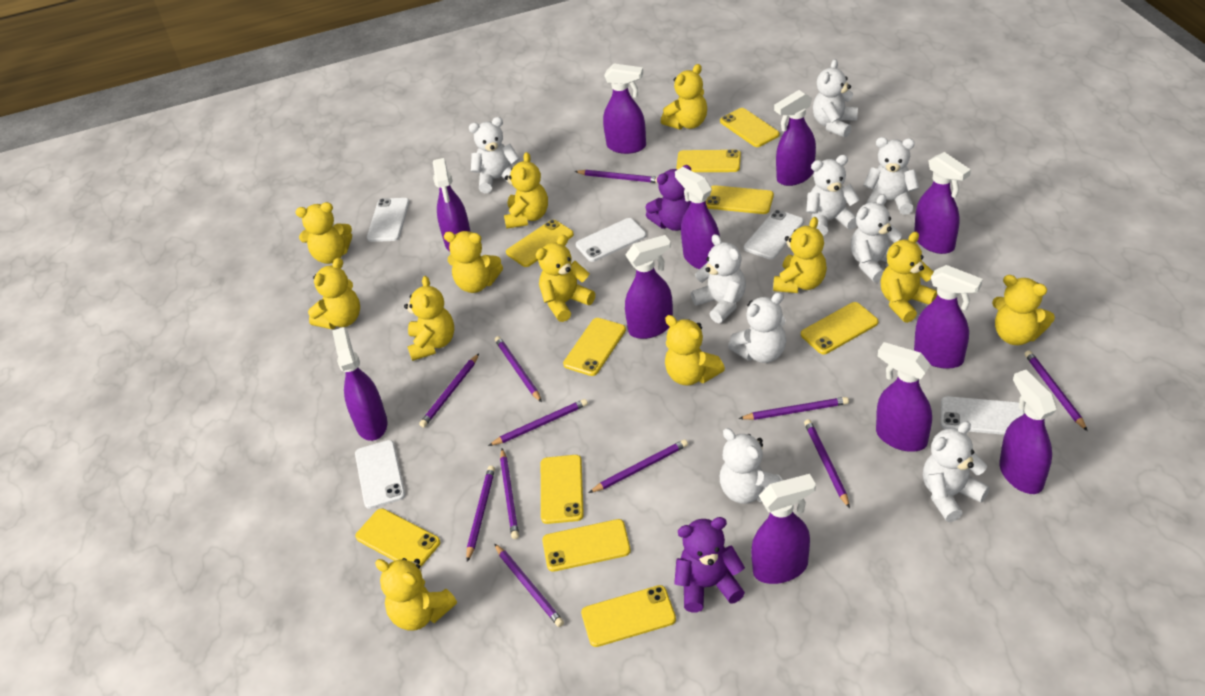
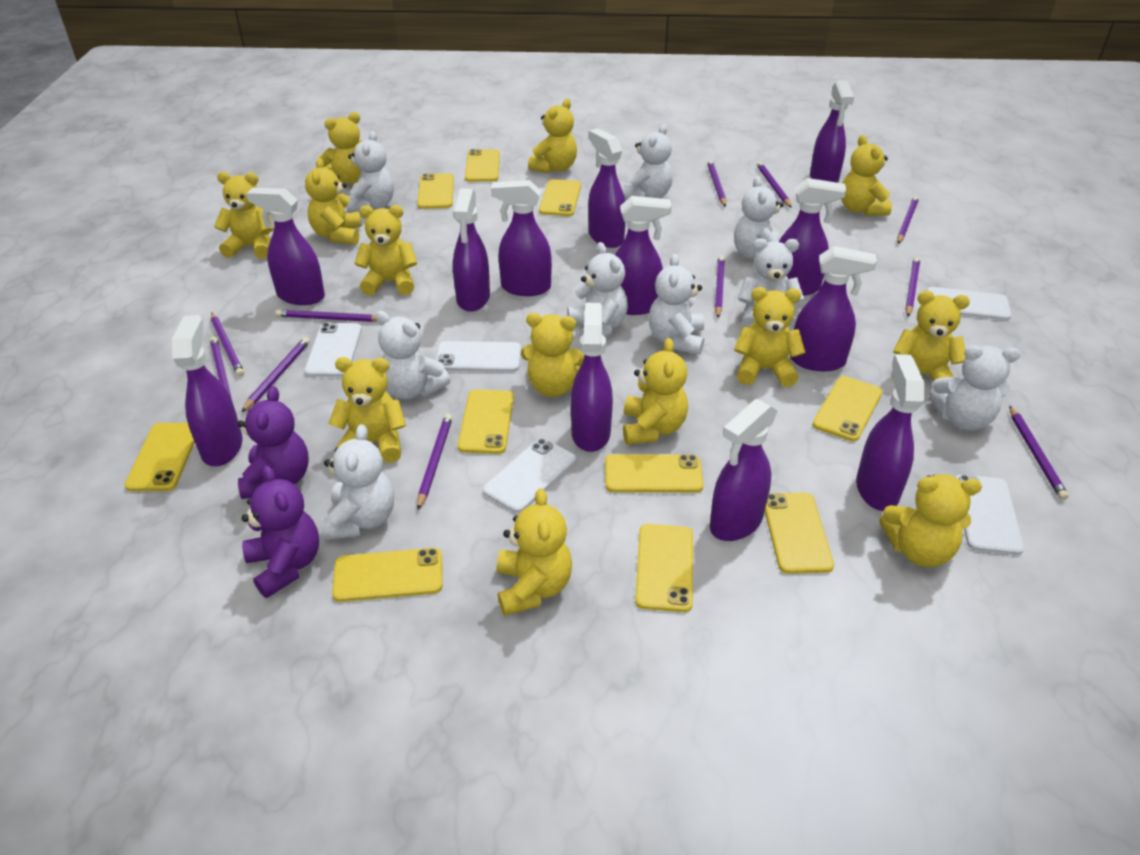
purple spray bottle: 11 -> 12
yellow teddy bear: 12 -> 13

